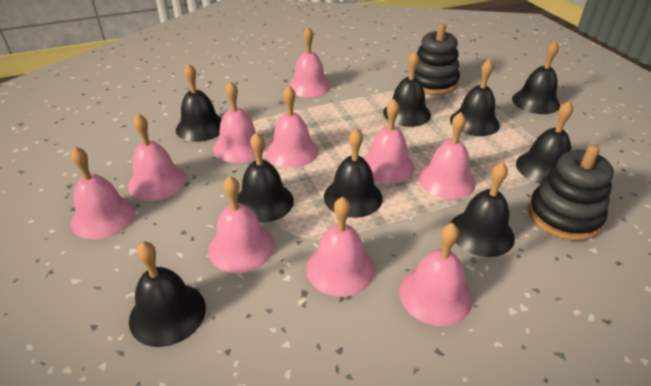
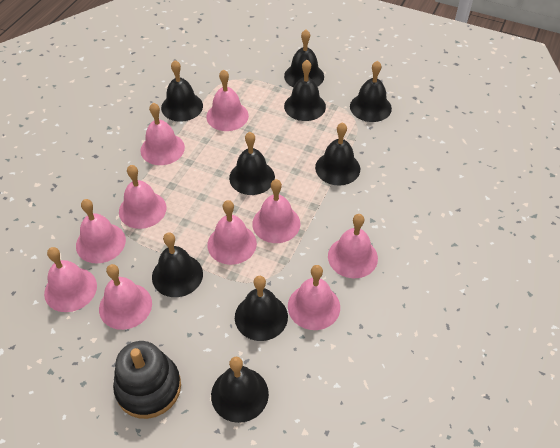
black stacking toy: 2 -> 1

